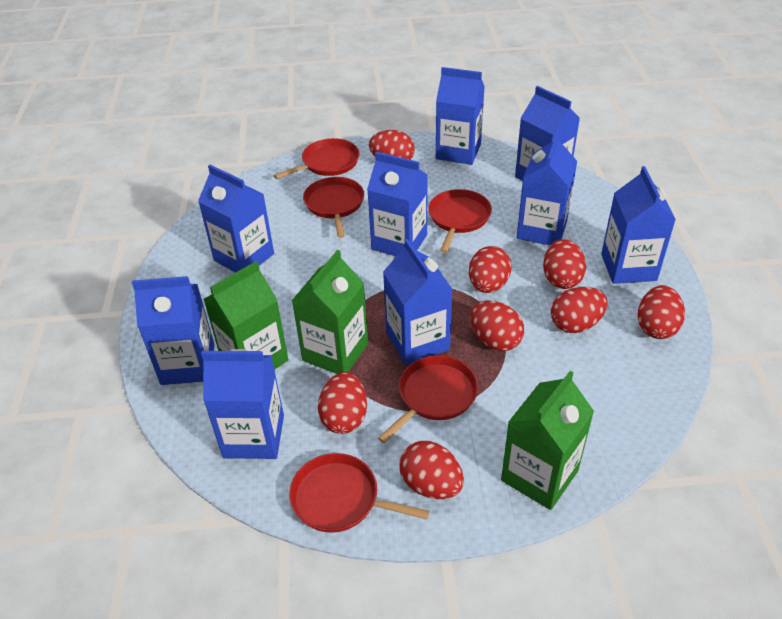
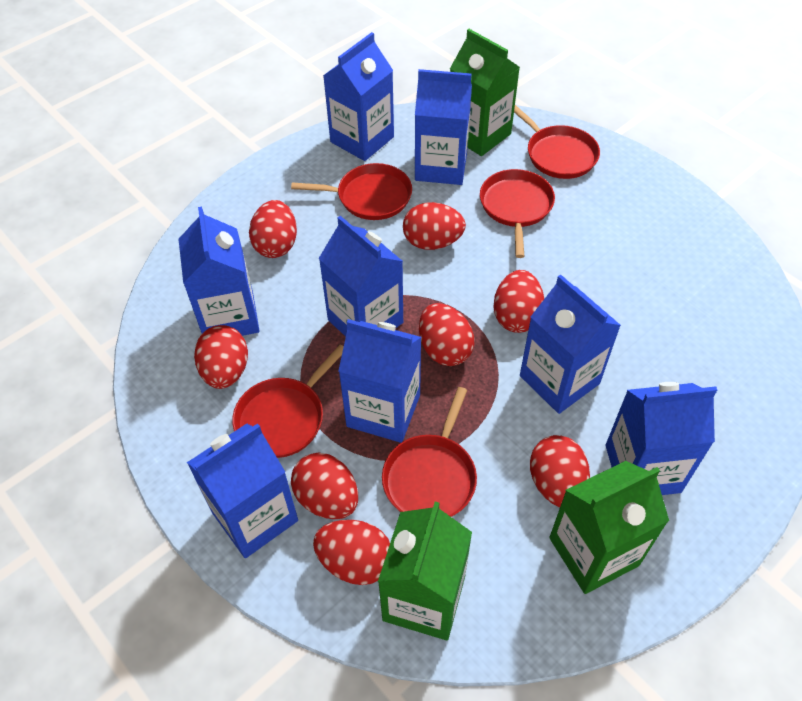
blue carton: 9 -> 8

